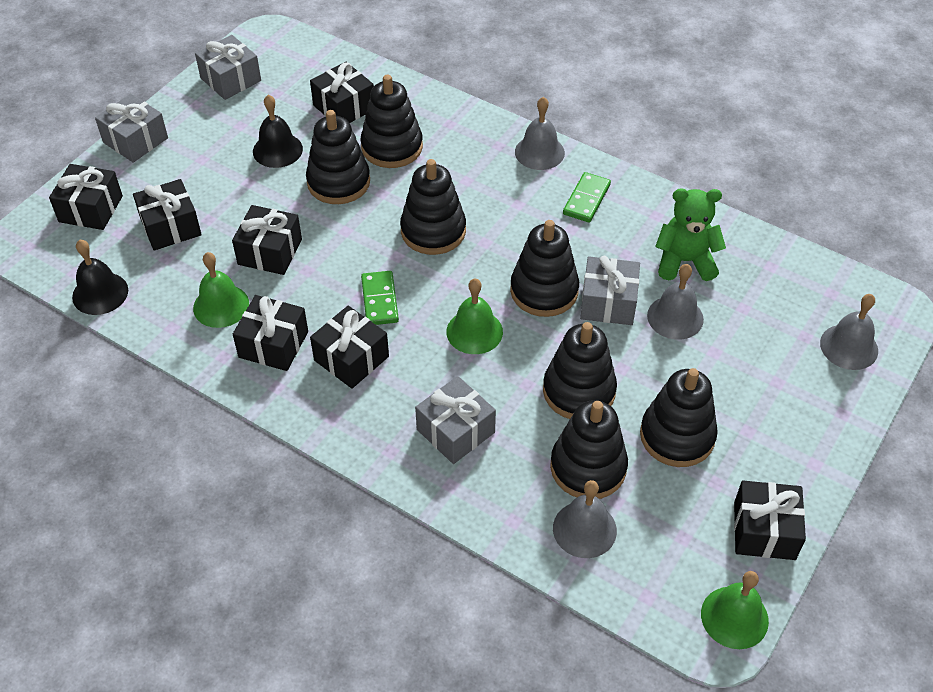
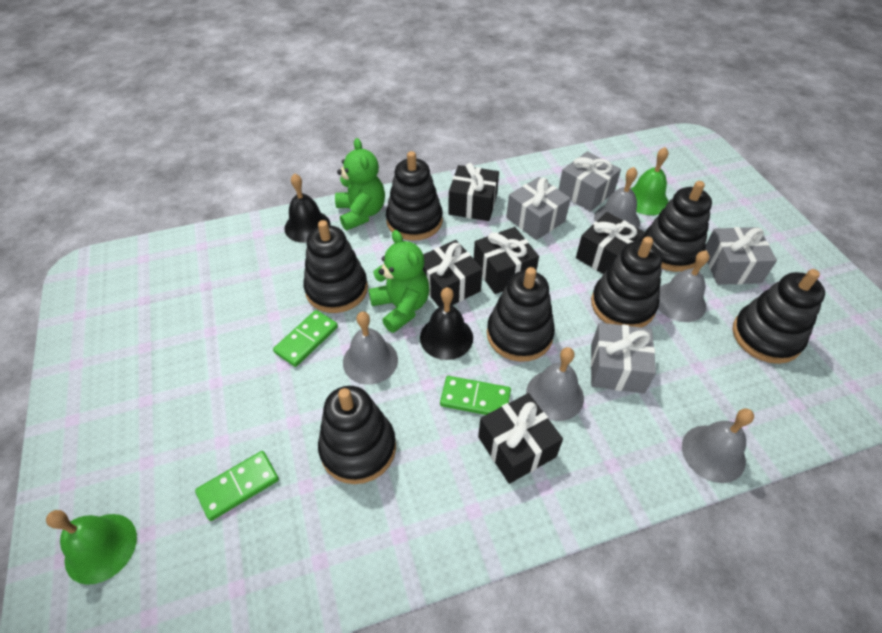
black gift: 7 -> 5
green bell: 3 -> 2
green domino: 2 -> 3
green teddy bear: 1 -> 2
grey bell: 4 -> 5

